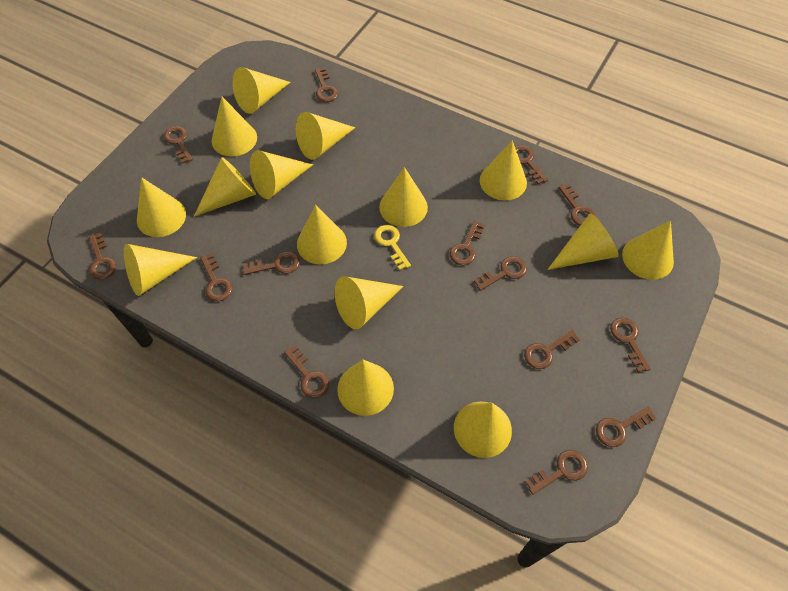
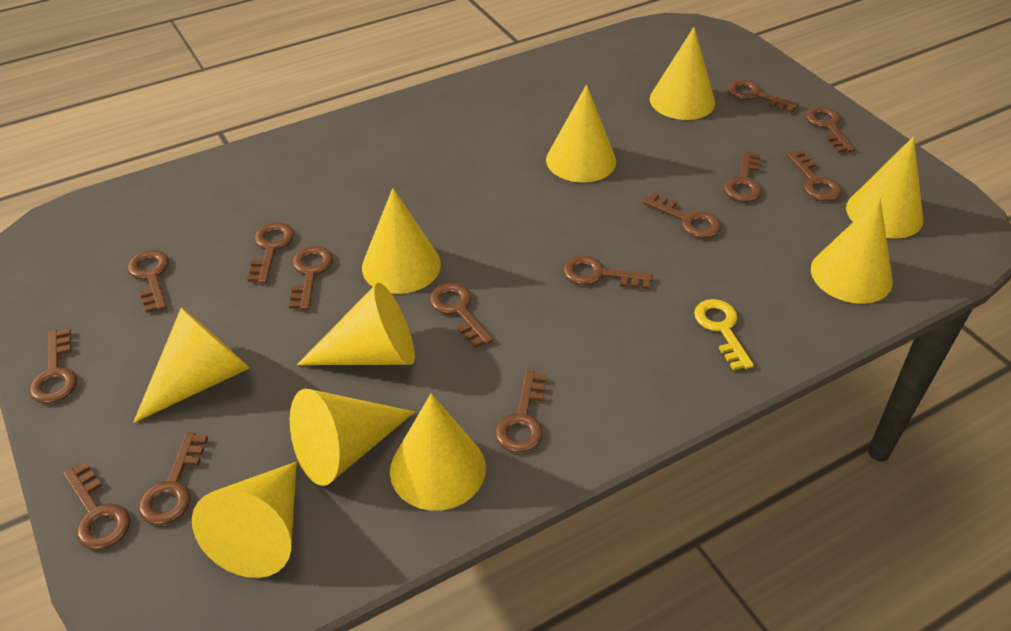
yellow cone: 15 -> 10

